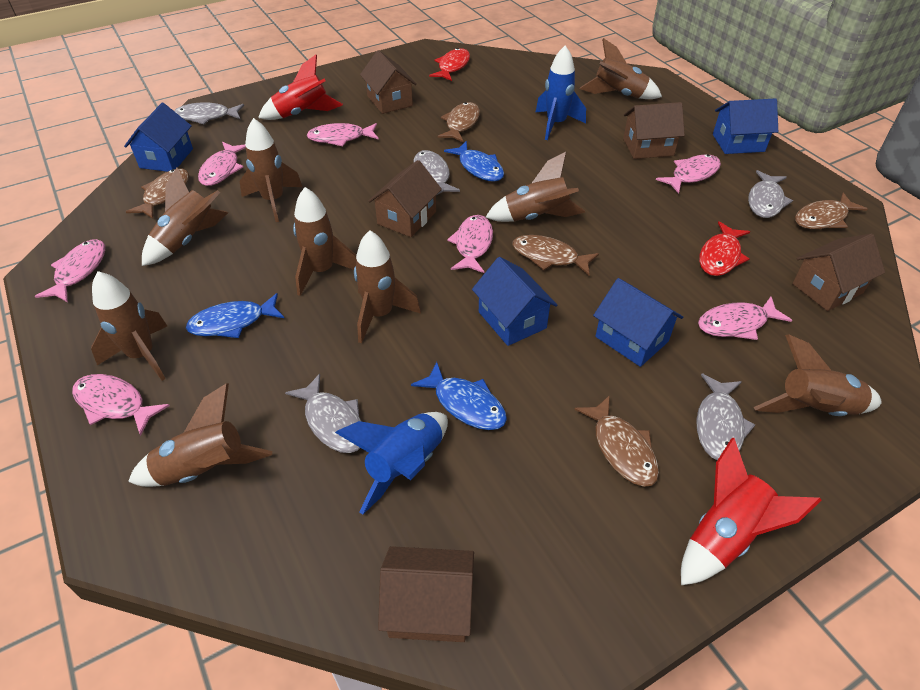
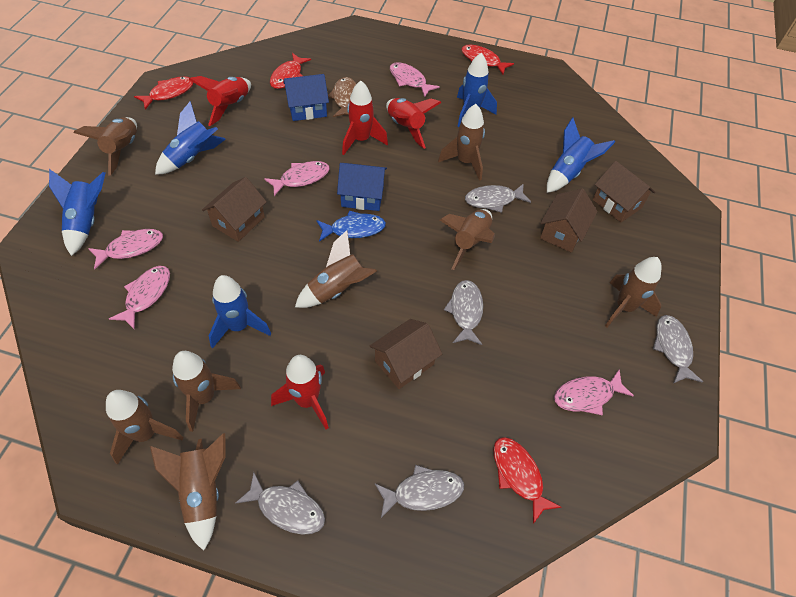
blue fish: 3 -> 1
blue house: 4 -> 2
blue rocket: 2 -> 5
brown fish: 5 -> 1
brown house: 5 -> 4
brown rocket: 9 -> 8
pink fish: 7 -> 5
red fish: 2 -> 4
red rocket: 2 -> 4

